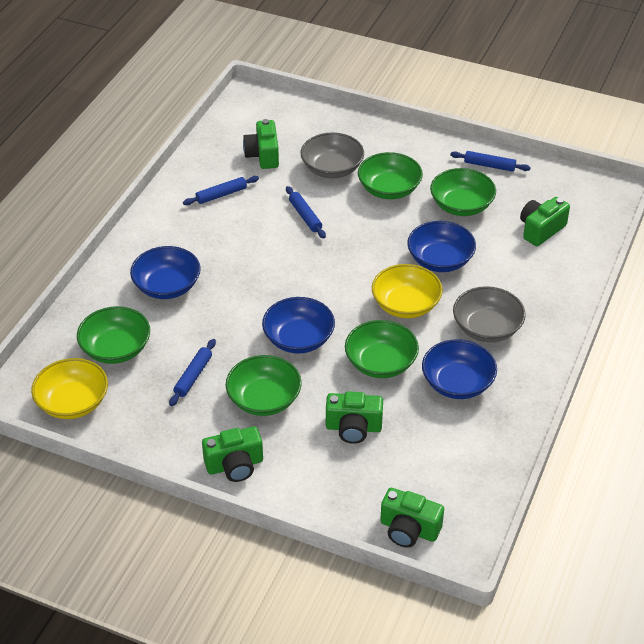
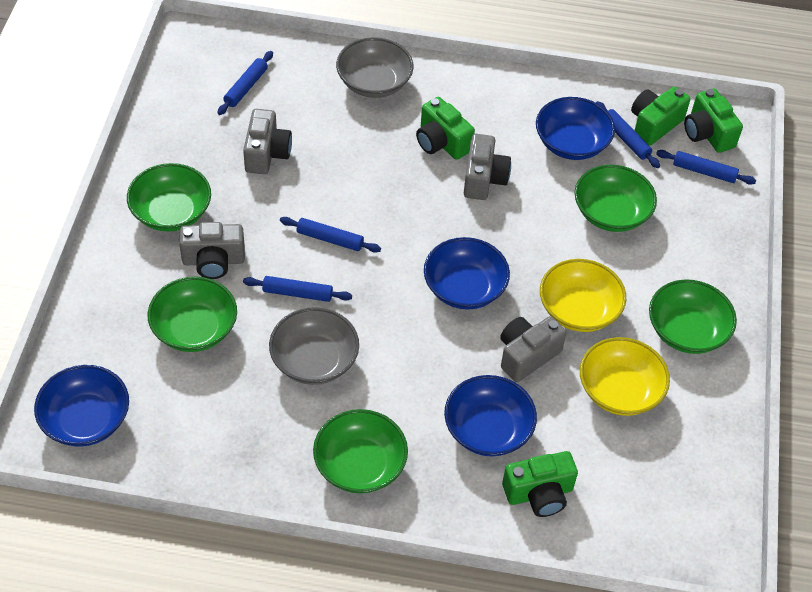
blue rolling pin: 4 -> 5
green camera: 5 -> 4
grey camera: 0 -> 4

